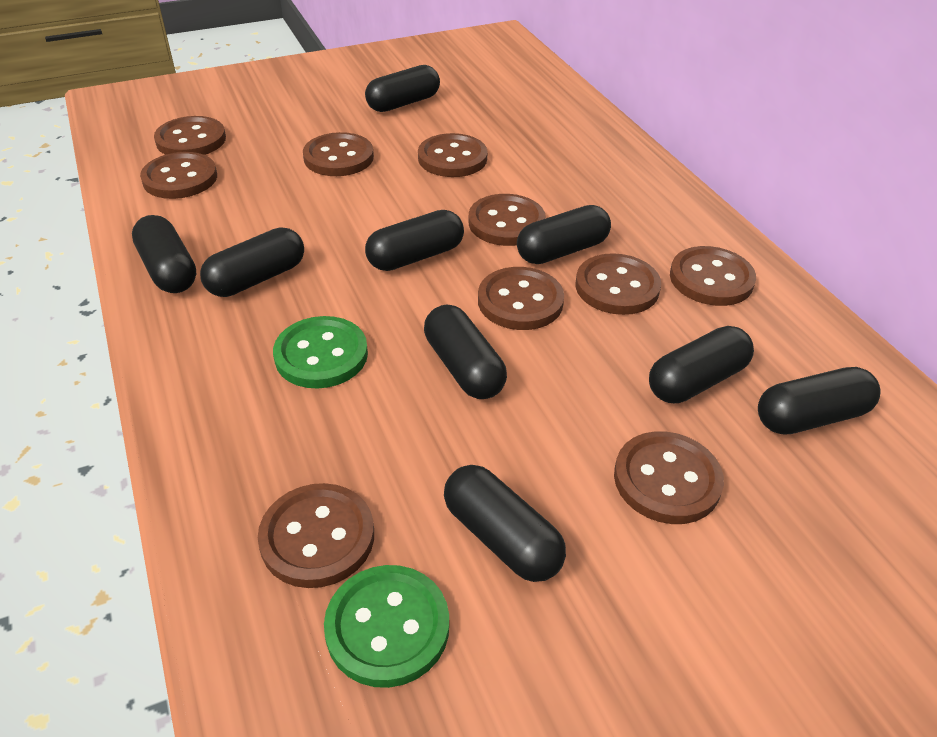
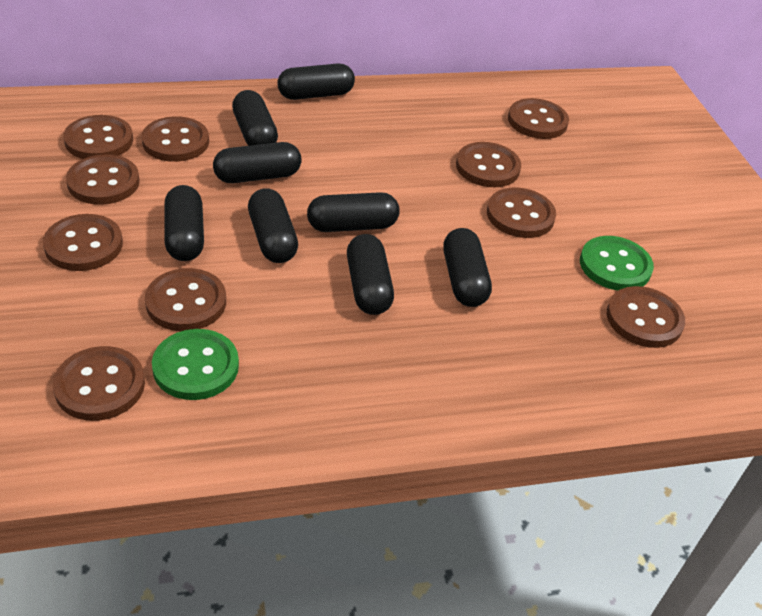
black capsule: 9 -> 8

